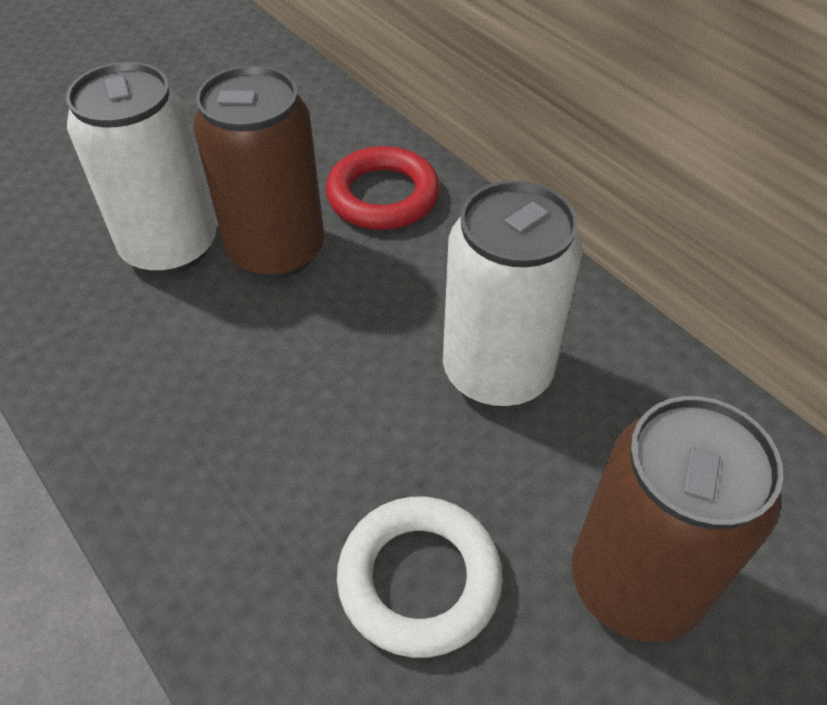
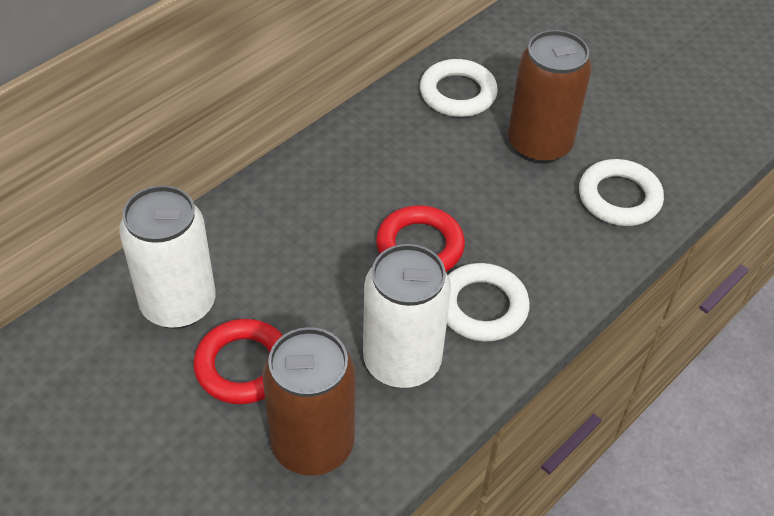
red ring: 1 -> 2
white ring: 1 -> 3

